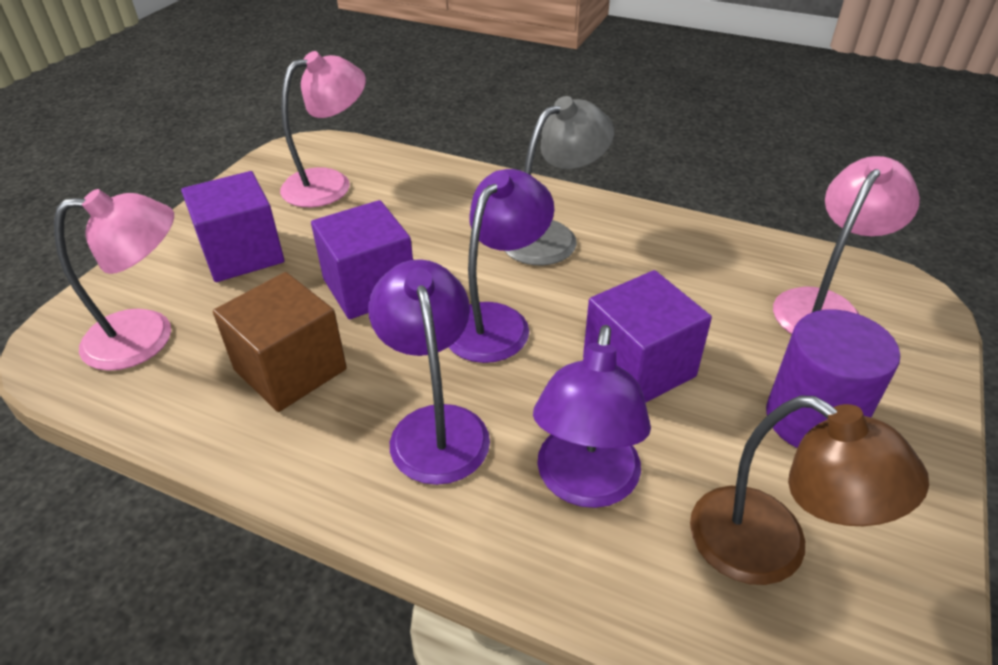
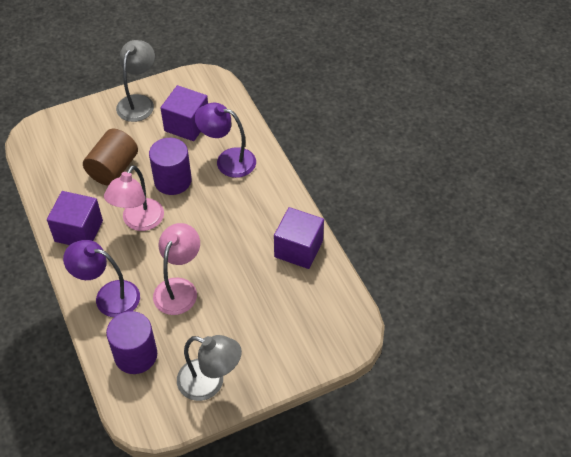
brown cube: 1 -> 0
brown cylinder: 0 -> 1
brown lamp: 1 -> 0
grey lamp: 1 -> 2
pink lamp: 3 -> 2
purple cylinder: 1 -> 2
purple lamp: 3 -> 2

